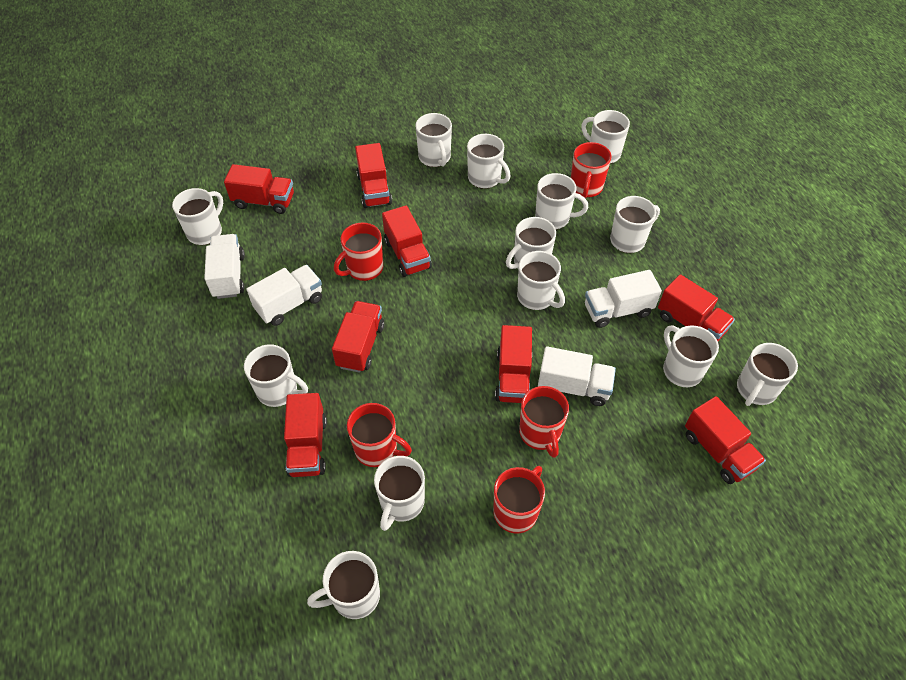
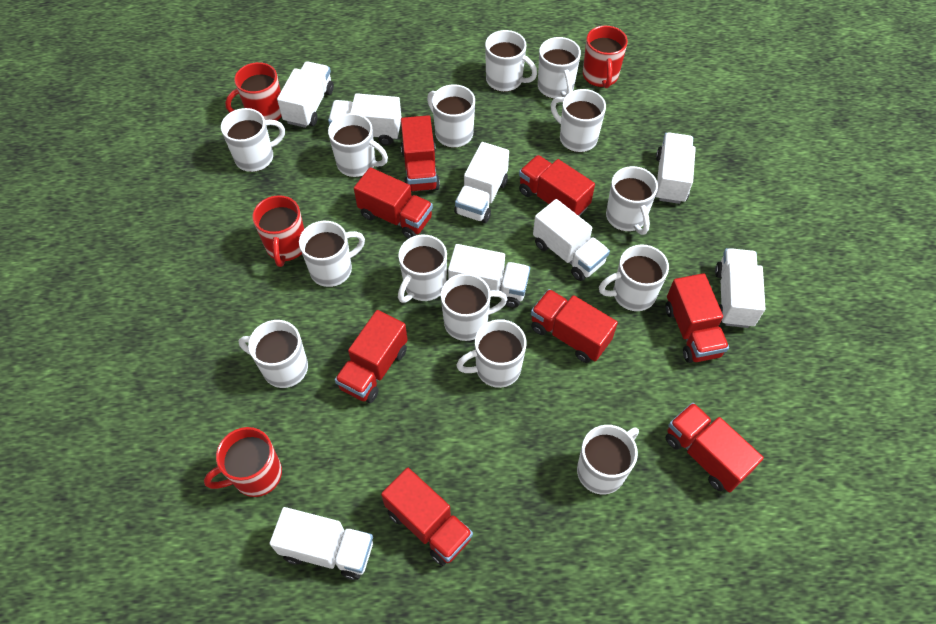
red mug: 5 -> 4
white mug: 13 -> 14
white truck: 4 -> 8

